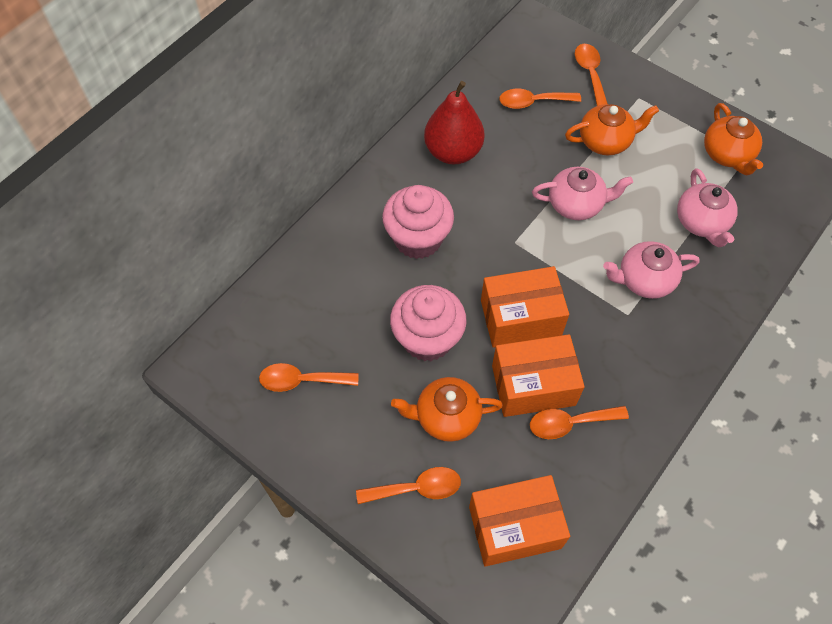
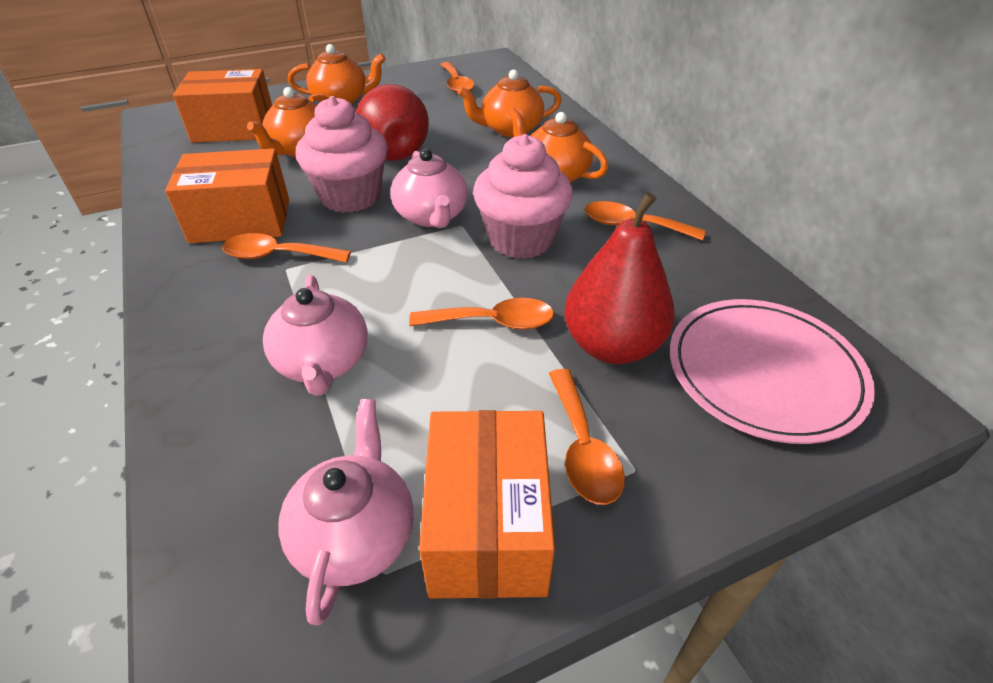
orange teapot: 3 -> 4
pink plate: 0 -> 1
red pear: 1 -> 2

